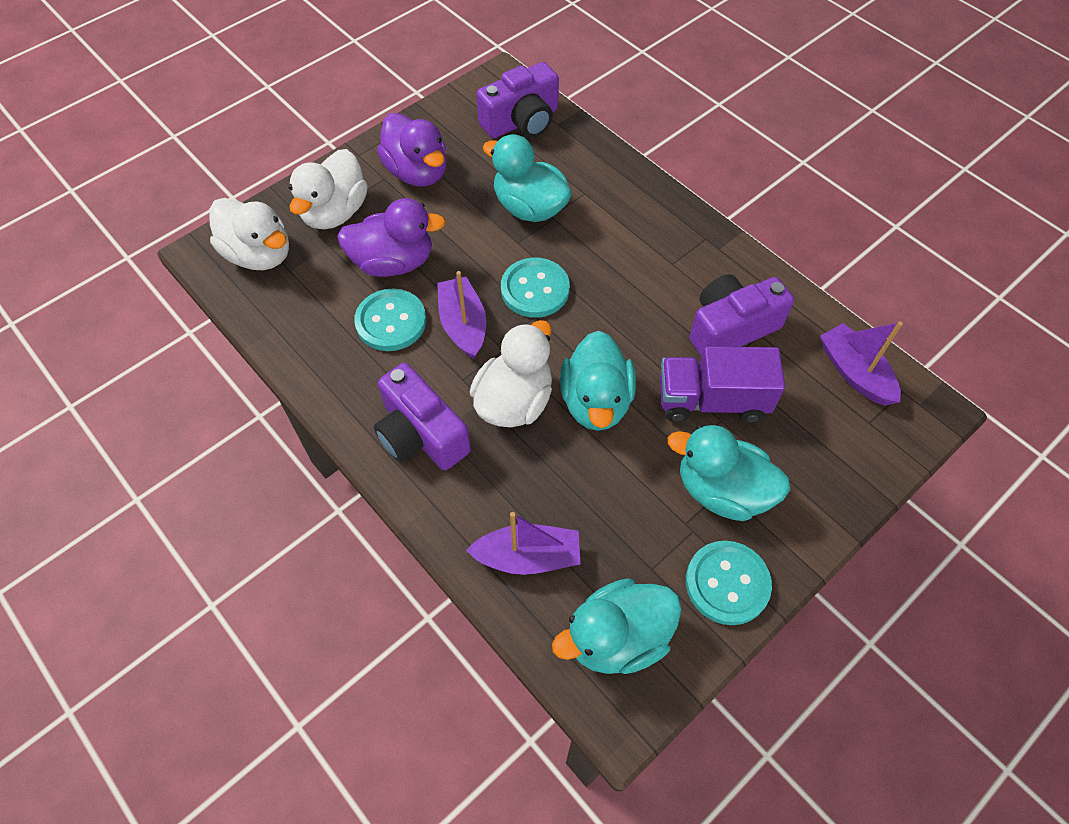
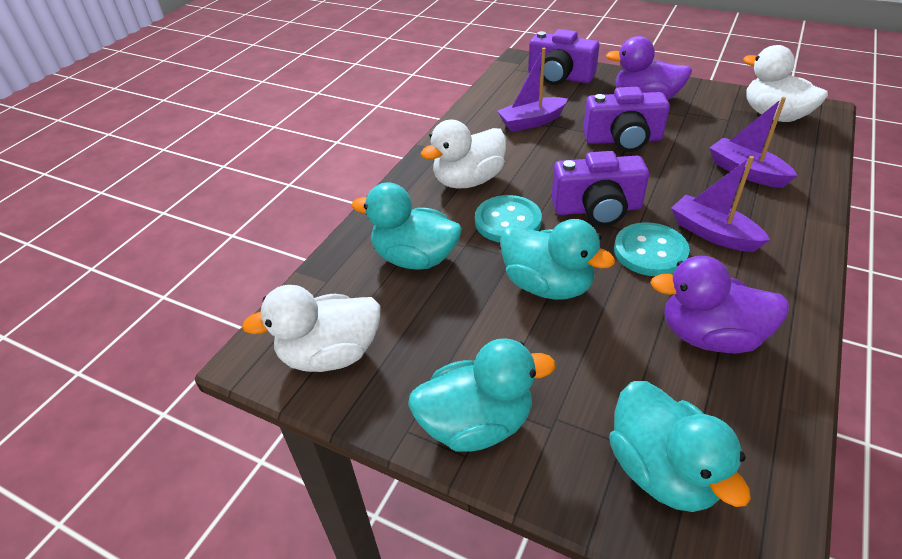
purple truck: 1 -> 0
turquoise button: 3 -> 2

